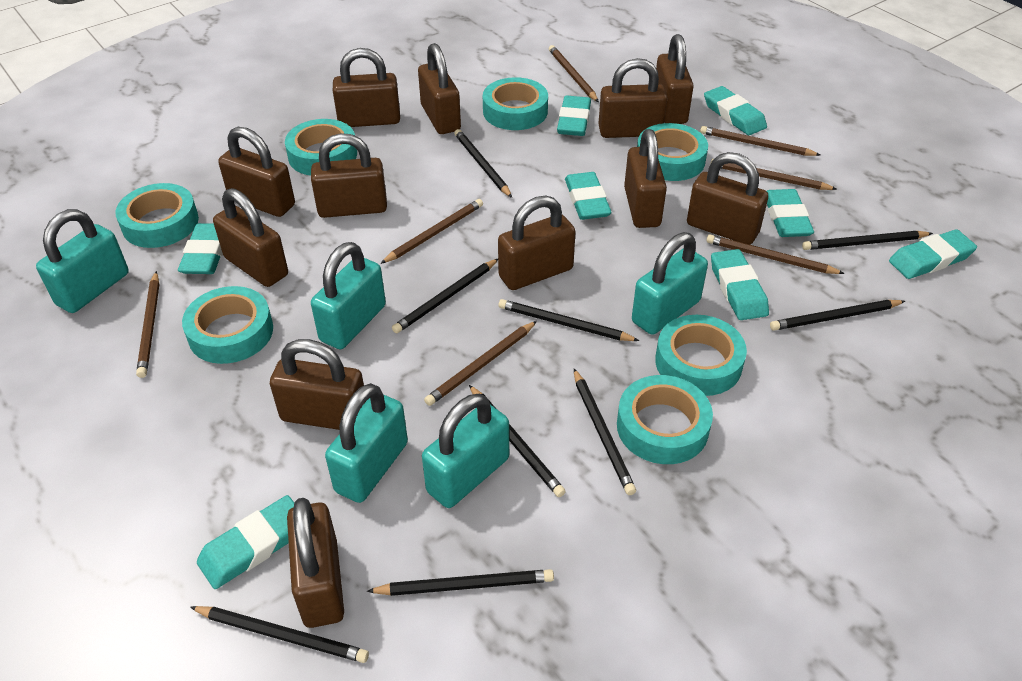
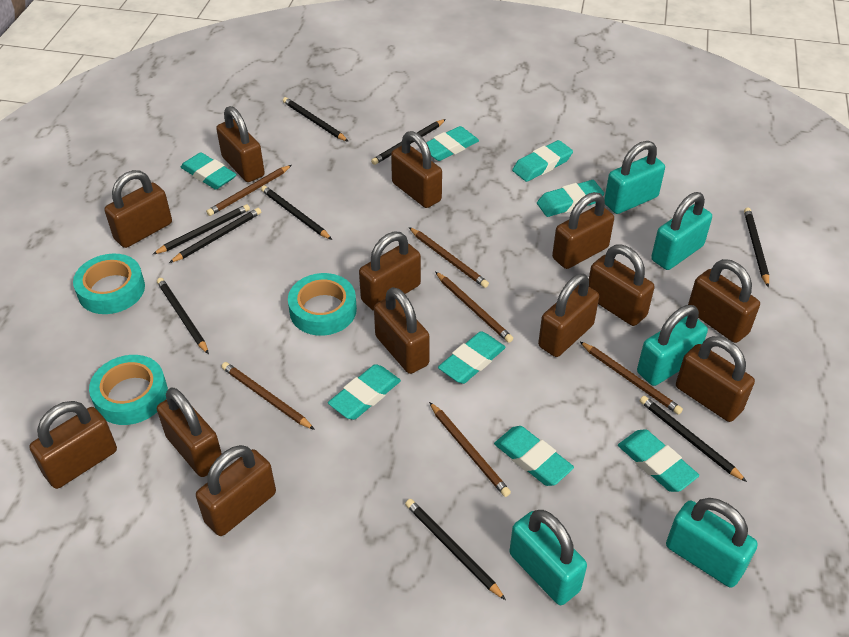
brown padlock: 12 -> 13
brown pencil: 7 -> 6
turquoise tape: 7 -> 3

